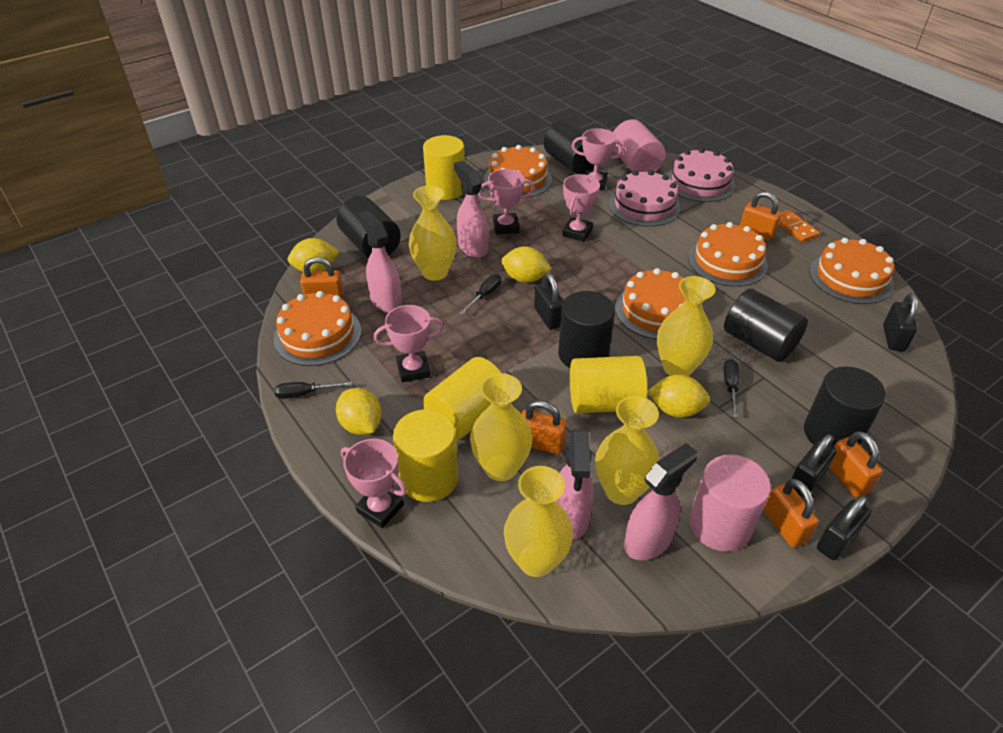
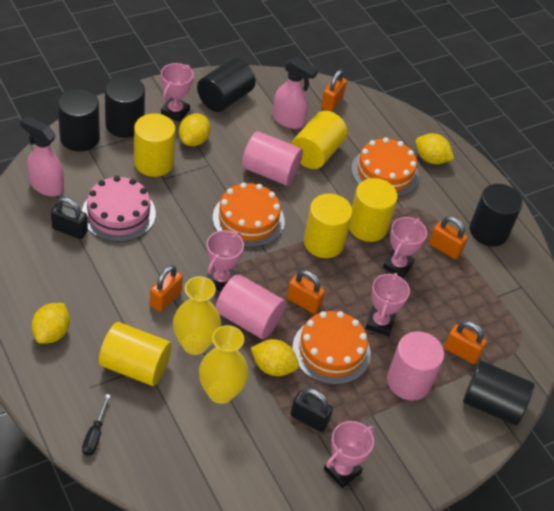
black padlock: 4 -> 2
black screwdriver: 3 -> 1
orange cake: 5 -> 3
orange domino: 1 -> 0
pink cake: 2 -> 1
pink cylinder: 2 -> 3
pink spray bottle: 4 -> 2
yellow cylinder: 4 -> 5
yellow vase: 5 -> 2

